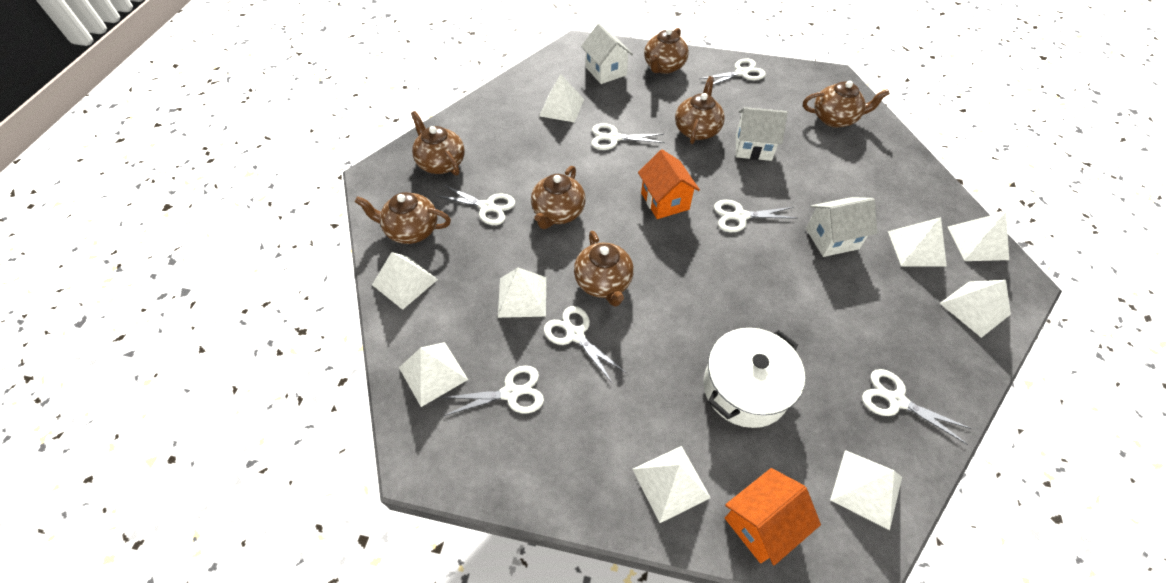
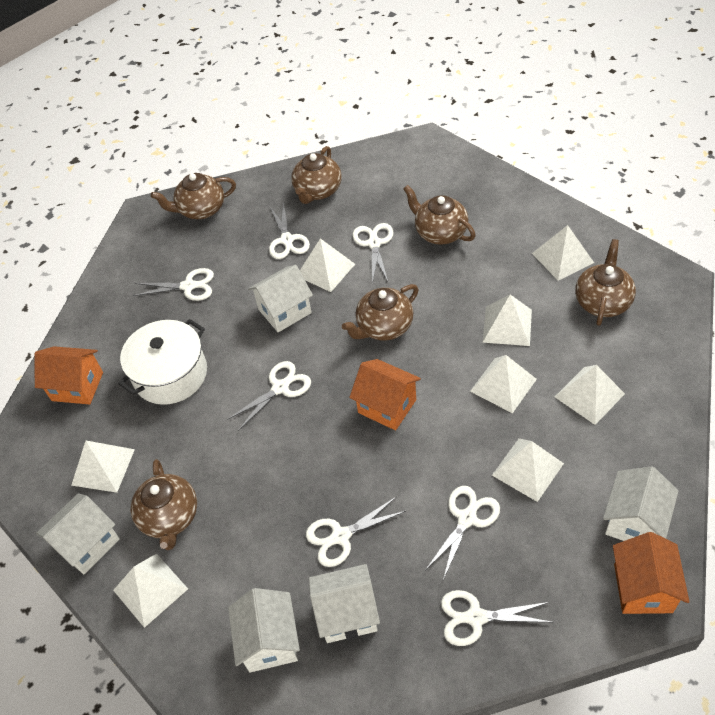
brown teapot: 7 -> 6
orange house: 2 -> 3
white house: 3 -> 5
white pyramid: 9 -> 8

